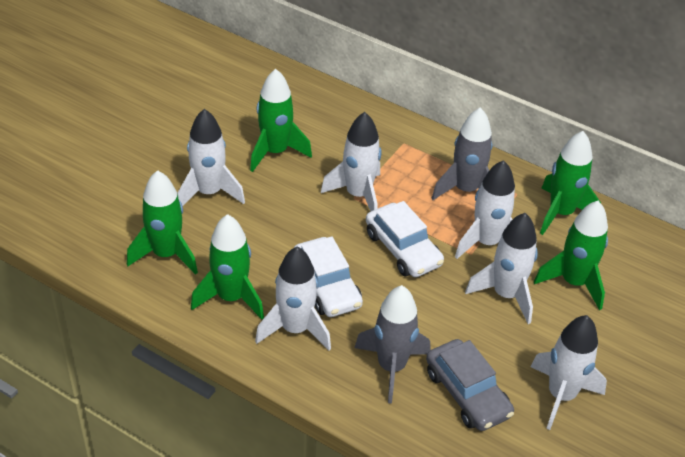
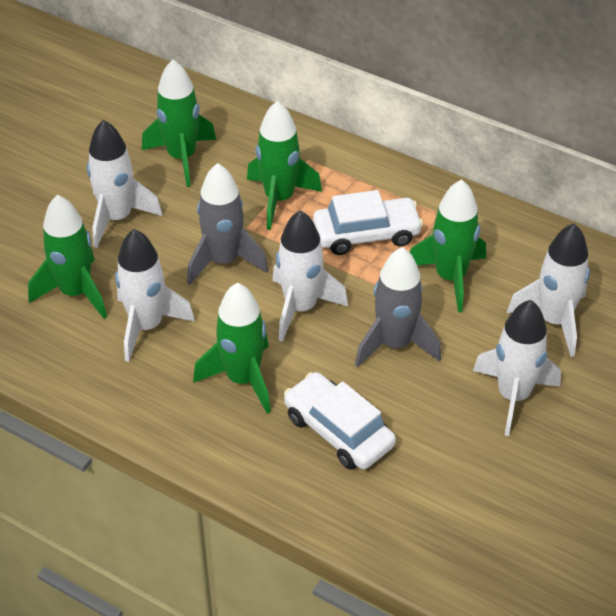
grey car: 1 -> 0
white rocket: 6 -> 5

